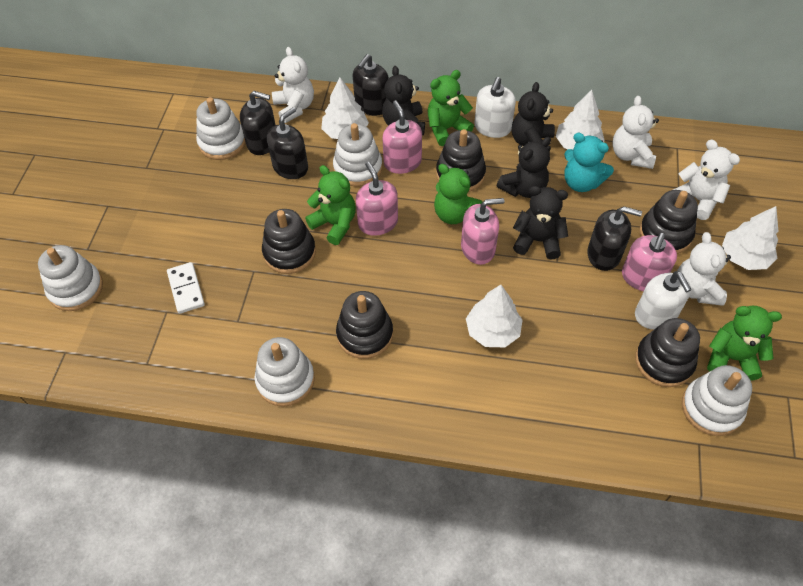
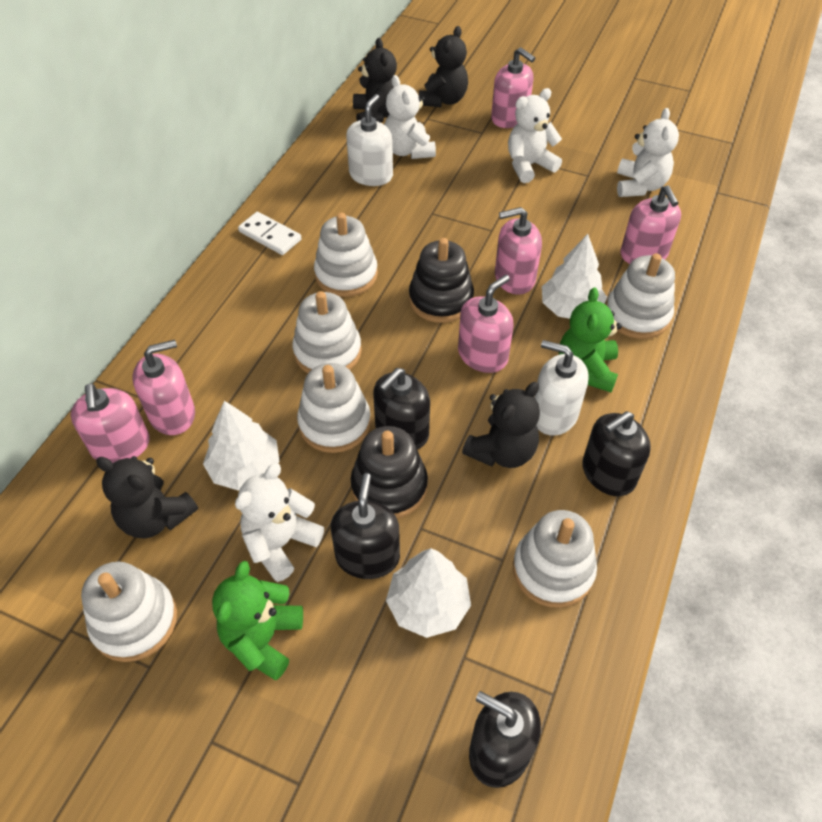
black stacking toy: 5 -> 2
green teddy bear: 4 -> 2
pink soap dispenser: 4 -> 6
turquoise teddy bear: 1 -> 0
white stacking toy: 5 -> 6
white tree: 4 -> 3

